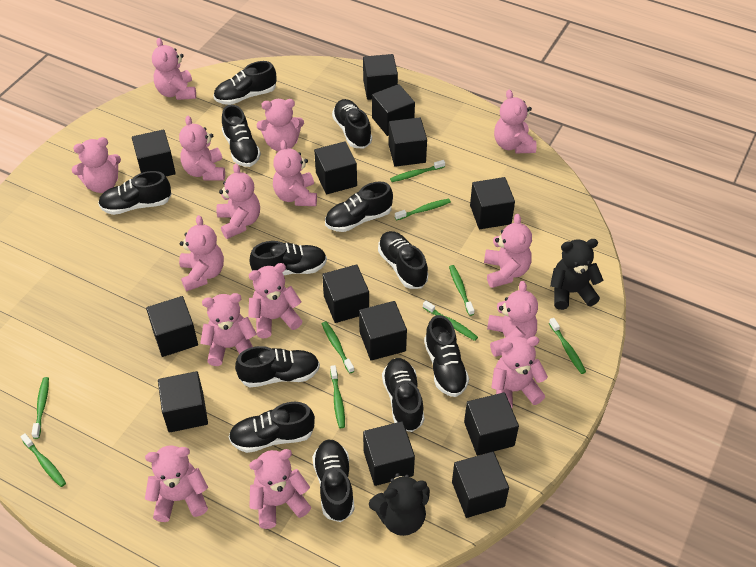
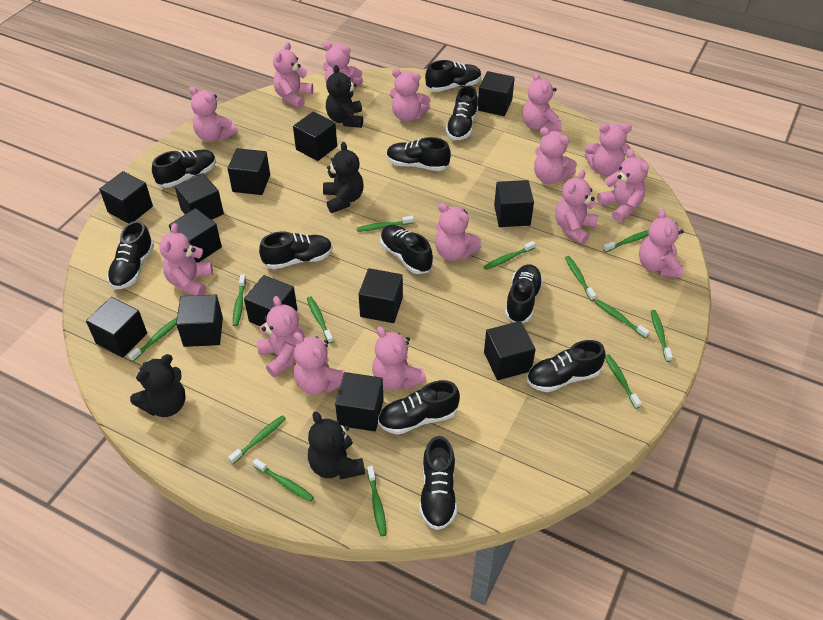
black shoe: 12 -> 11
black teddy bear: 2 -> 4
green toothbrush: 9 -> 13

